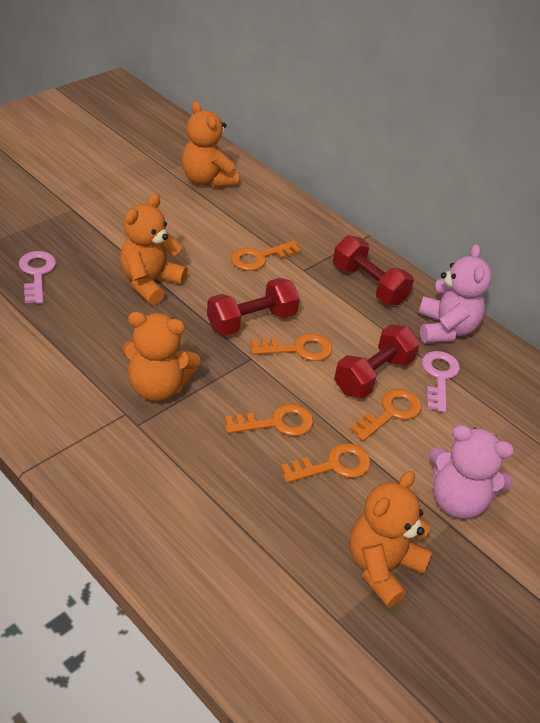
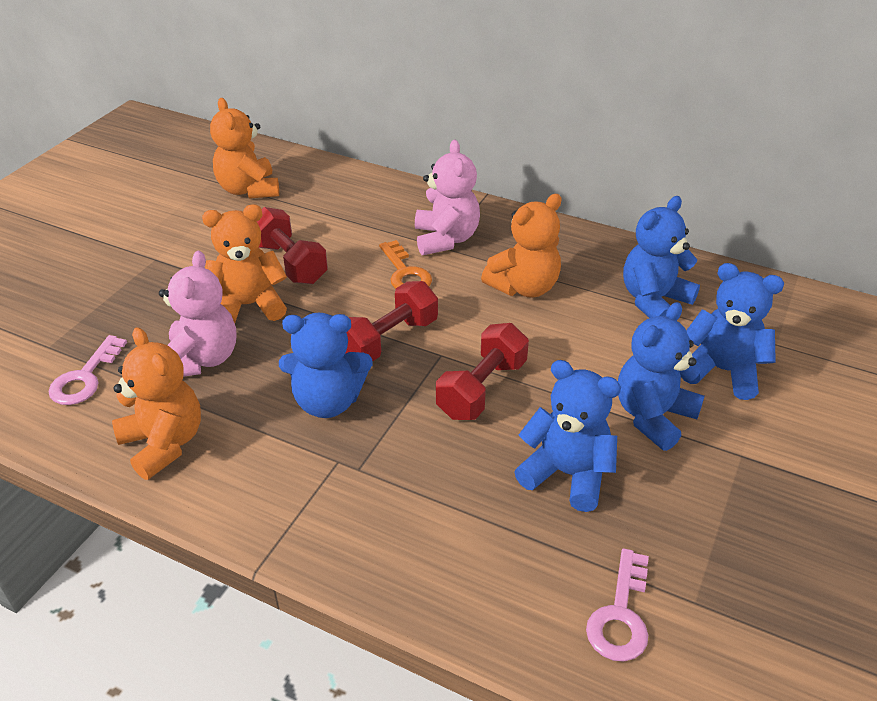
blue teddy bear: 0 -> 5
orange key: 5 -> 1

